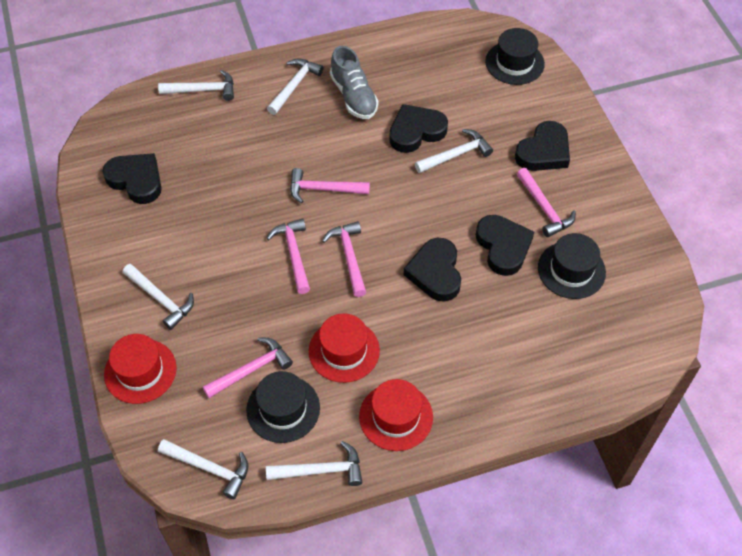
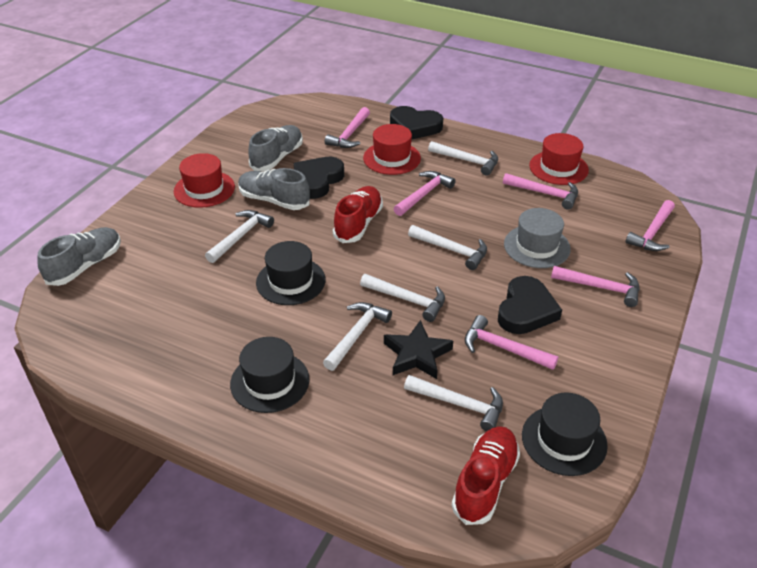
black heart: 5 -> 3
black star: 0 -> 1
grey hat: 0 -> 1
grey shoe: 1 -> 3
pink hammer: 5 -> 6
red shoe: 0 -> 2

